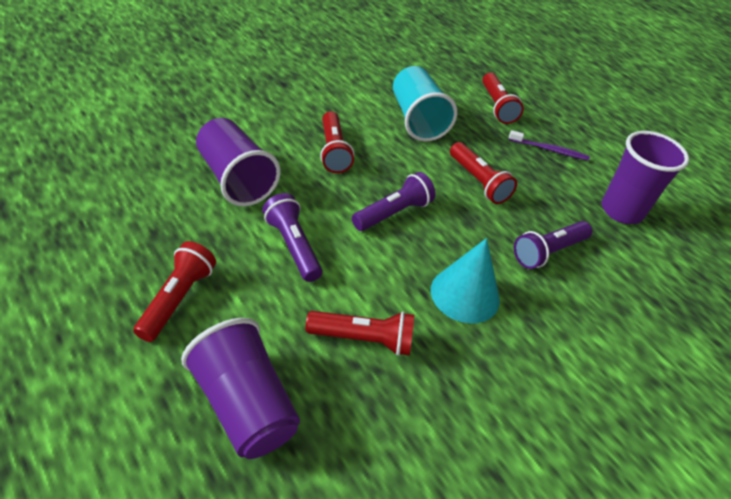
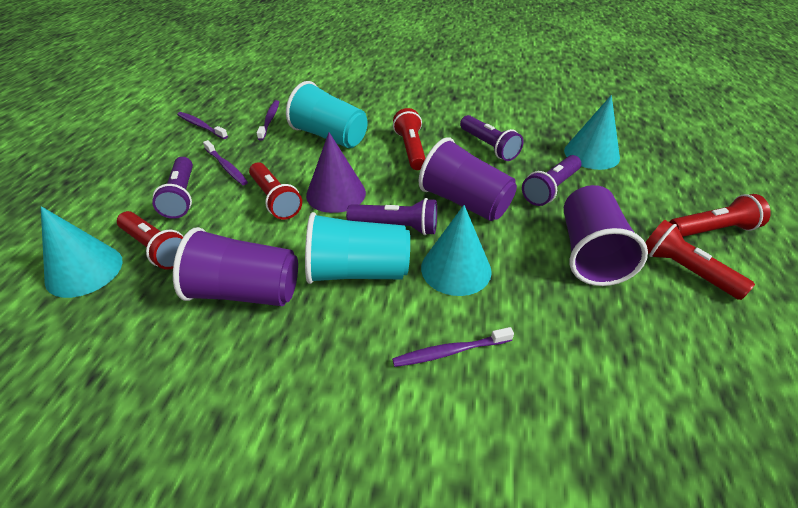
purple cone: 0 -> 1
purple flashlight: 3 -> 4
purple toothbrush: 1 -> 4
turquoise cone: 1 -> 3
turquoise cup: 1 -> 2

